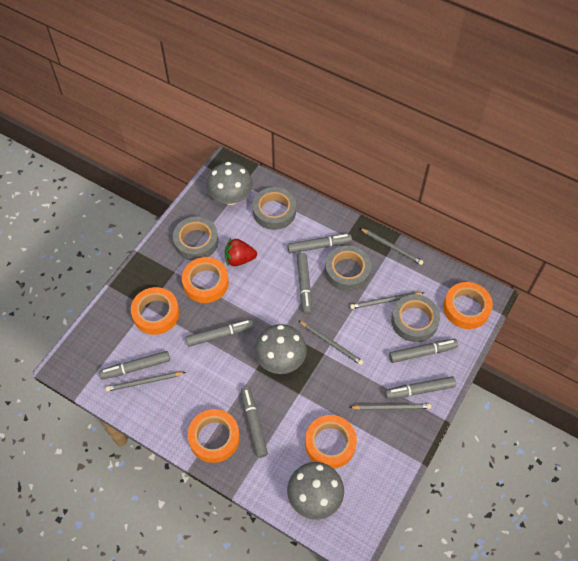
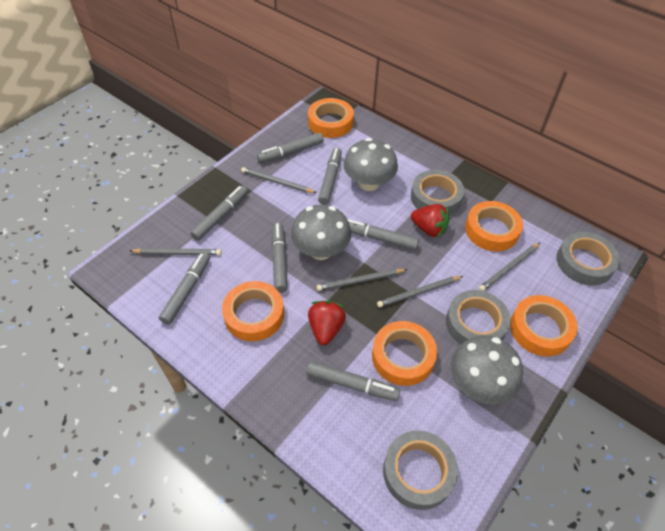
red strawberry: 1 -> 2

